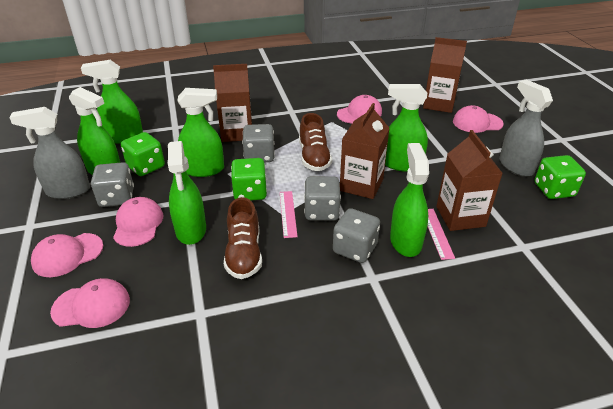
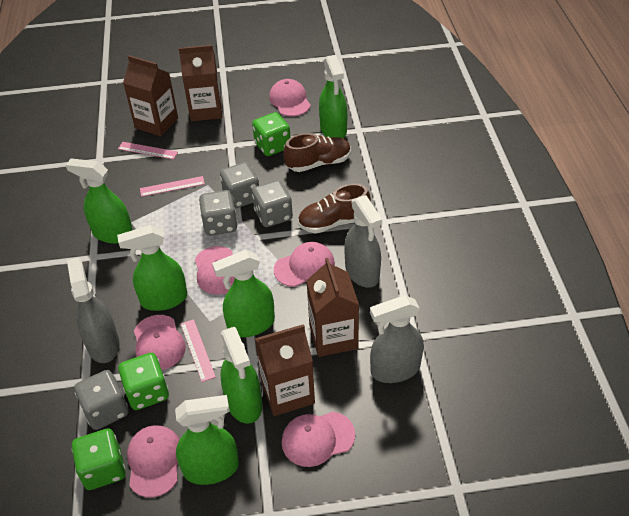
grey spray bottle: 2 -> 3
pink cap: 5 -> 6
pink ruler: 2 -> 3

